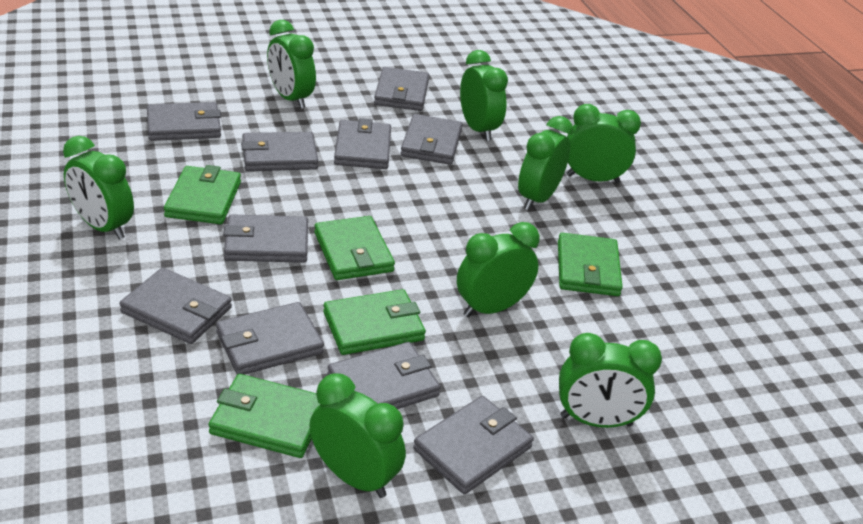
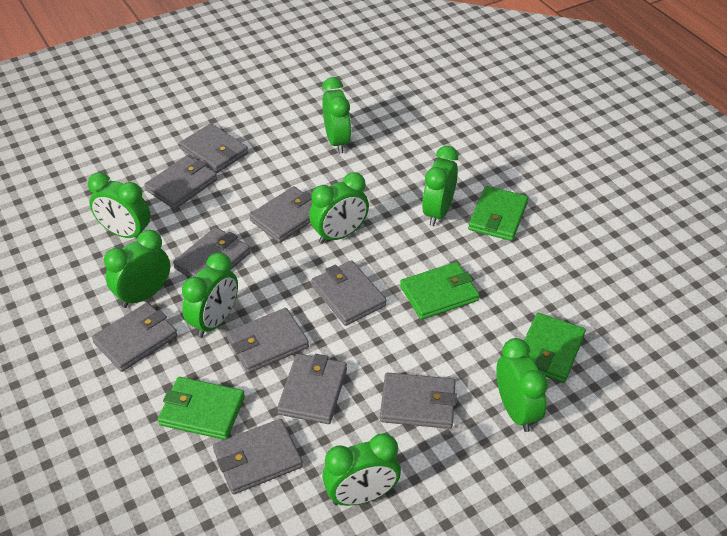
green wallet: 5 -> 4

